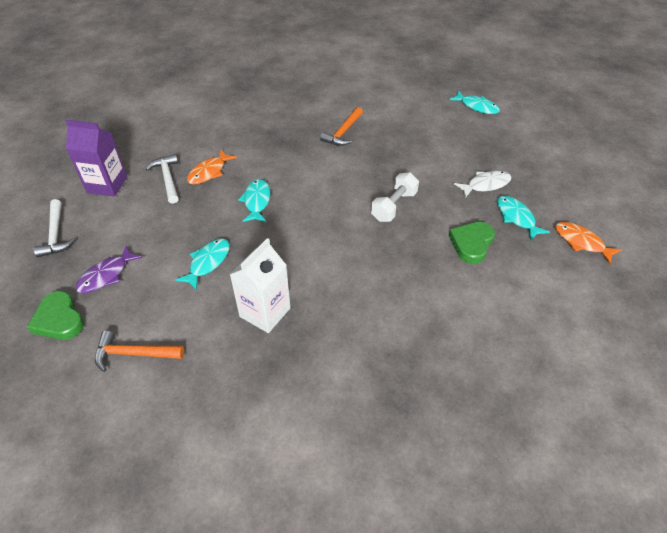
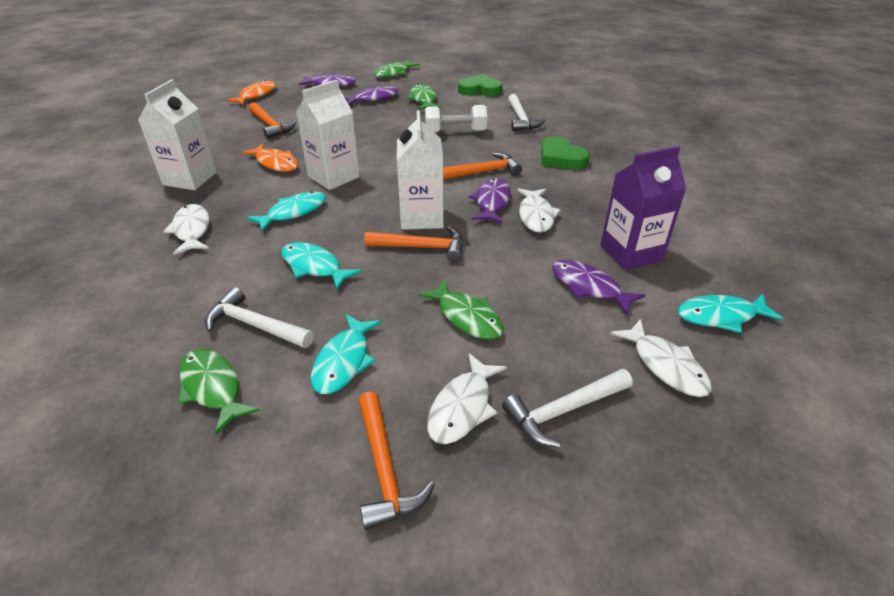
green fish: 0 -> 4
orange hammer: 2 -> 4
purple fish: 1 -> 4
white carton: 1 -> 3
white fish: 1 -> 4
white hammer: 2 -> 3

